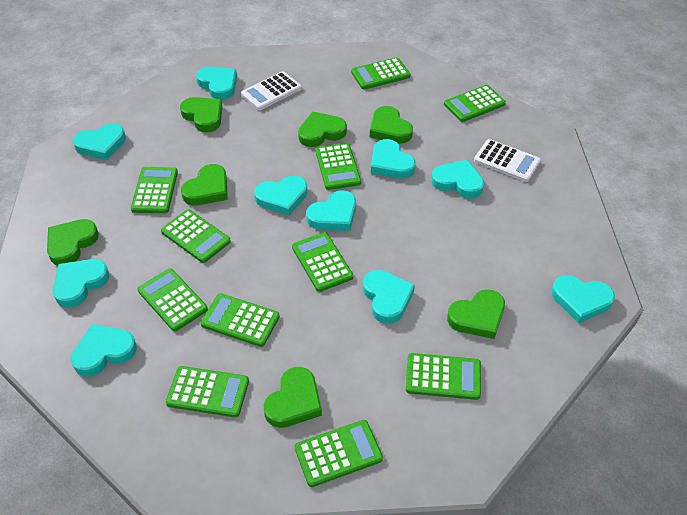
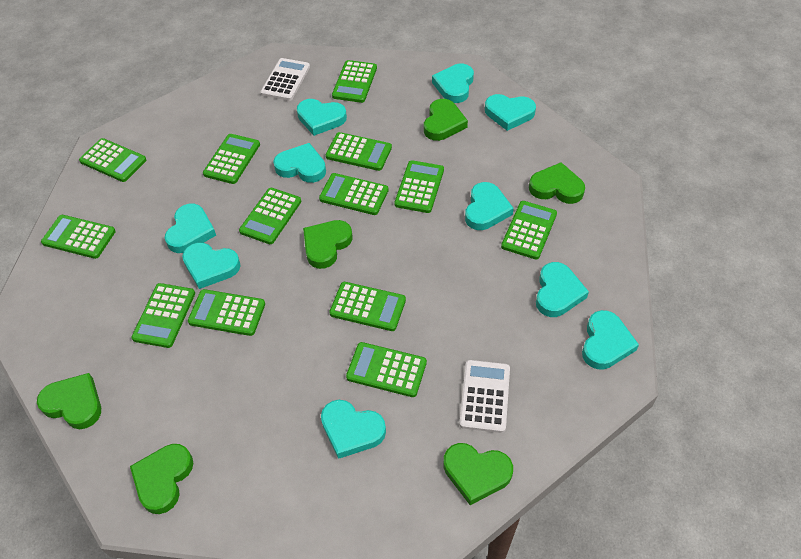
green calculator: 11 -> 13
green heart: 7 -> 6

